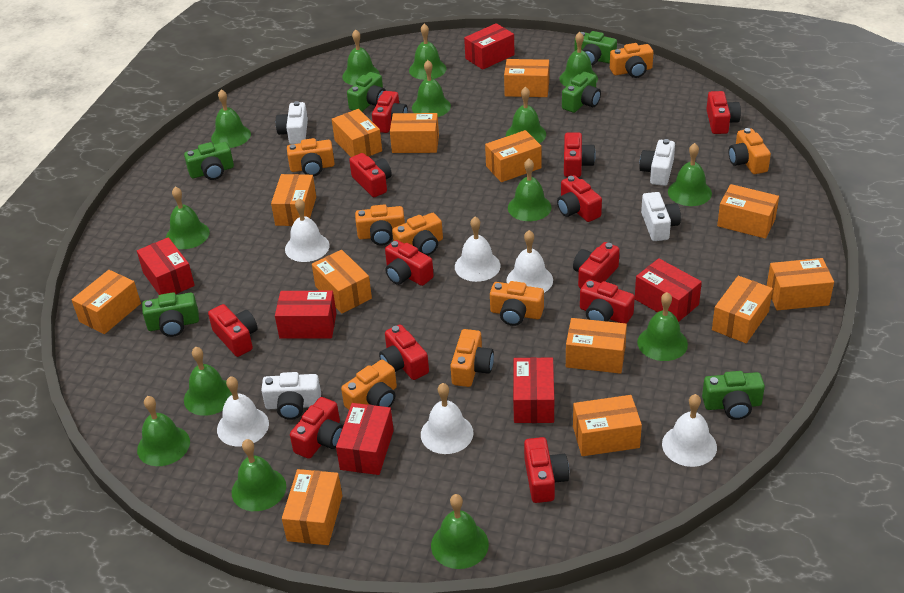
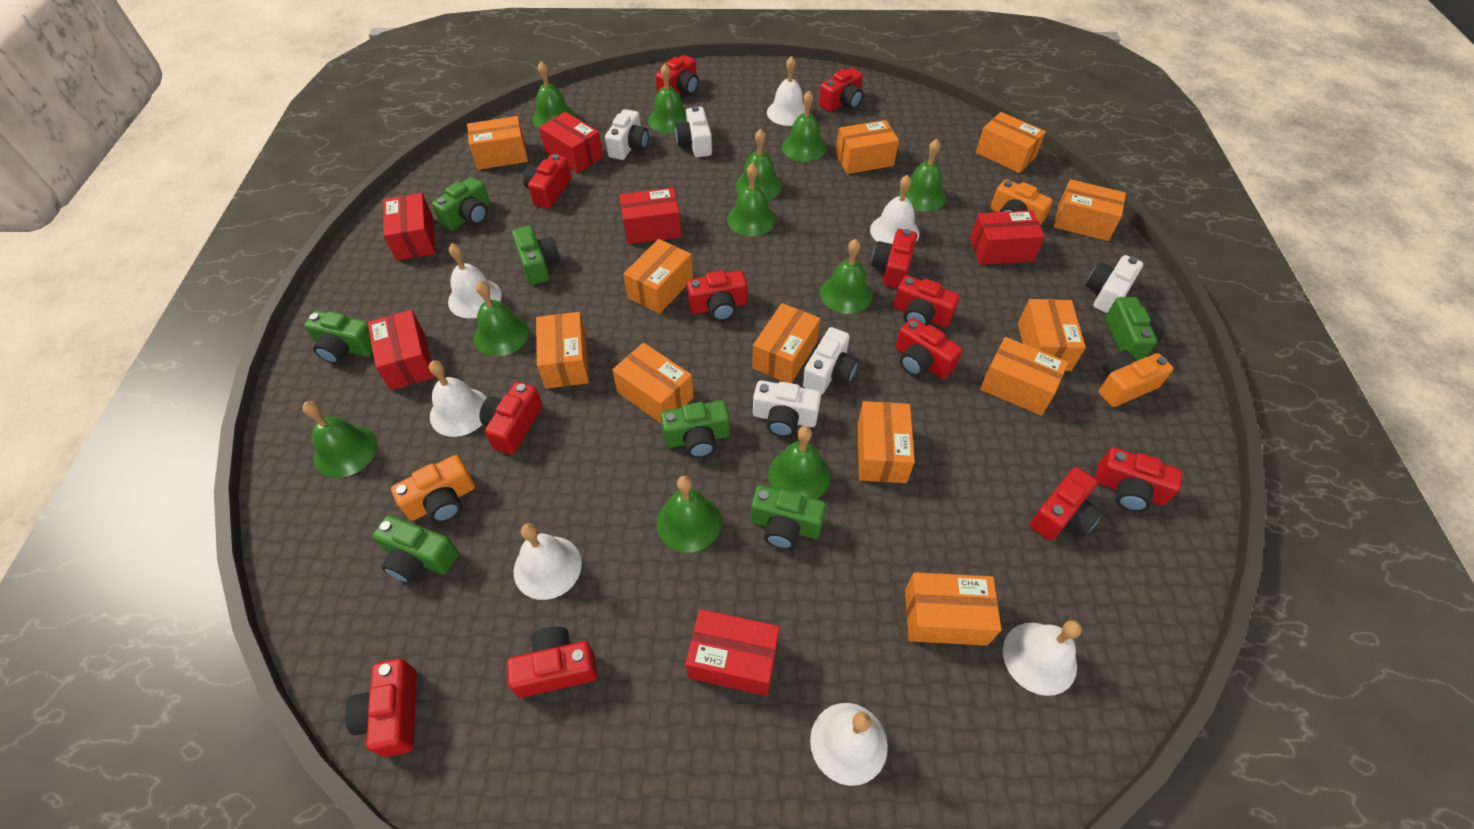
green bell: 14 -> 11
green camera: 6 -> 7
orange box: 13 -> 12
orange camera: 8 -> 3
white bell: 6 -> 7
white camera: 4 -> 5

